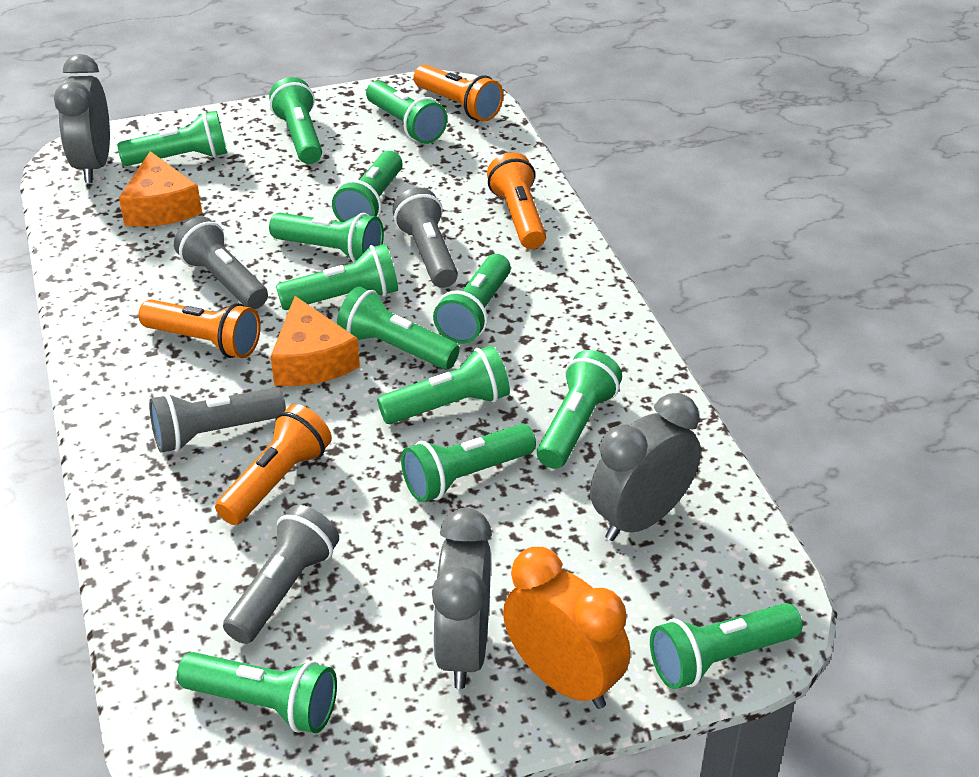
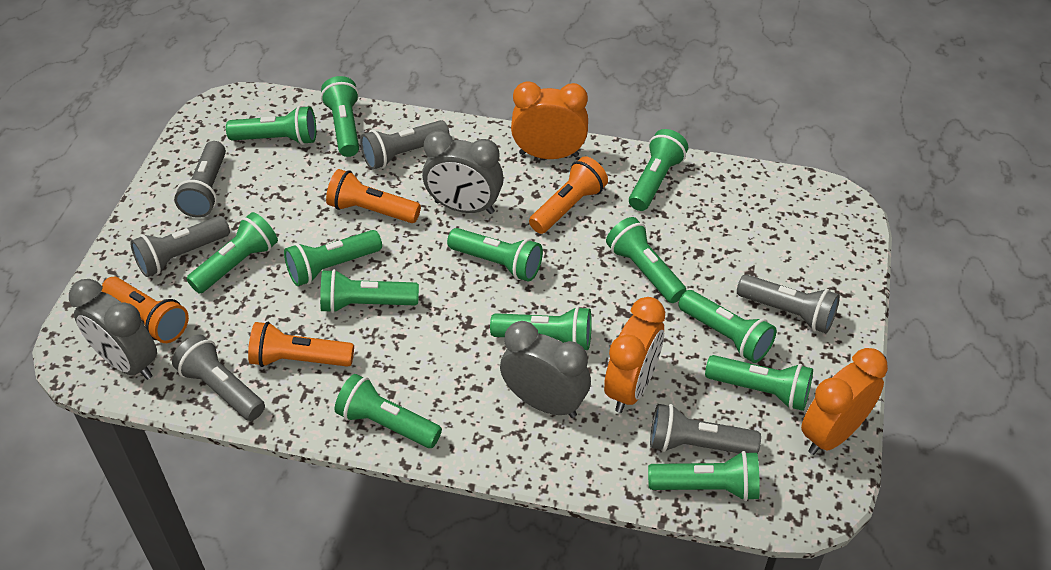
grey flashlight: 4 -> 6
orange cheese: 2 -> 0
orange clock: 1 -> 3

